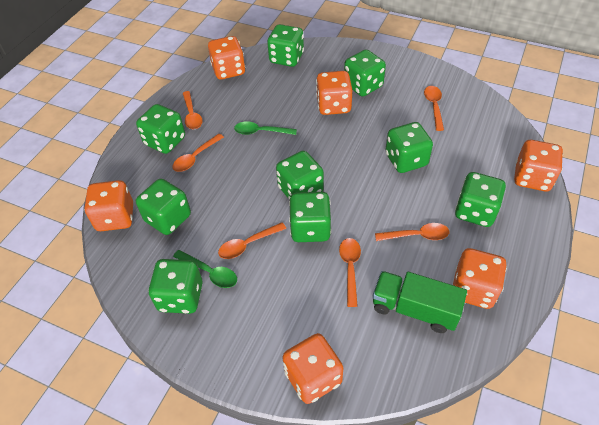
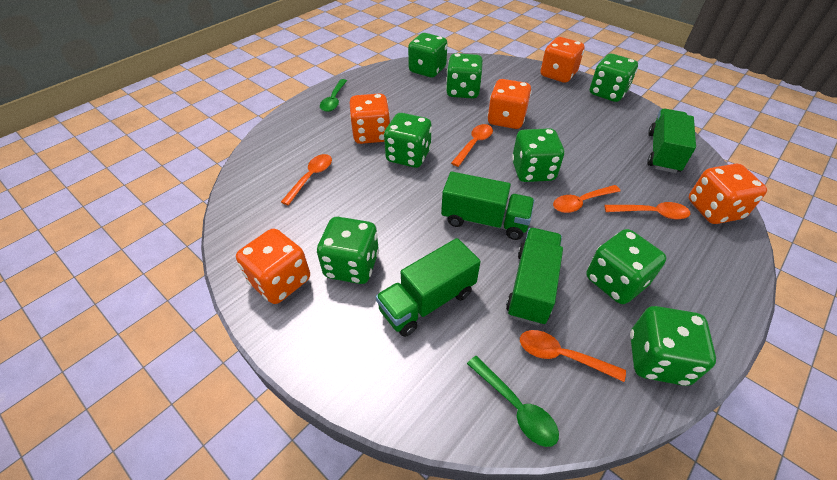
green dice: 9 -> 8
green truck: 1 -> 4
orange dice: 6 -> 5
orange spoon: 6 -> 5

